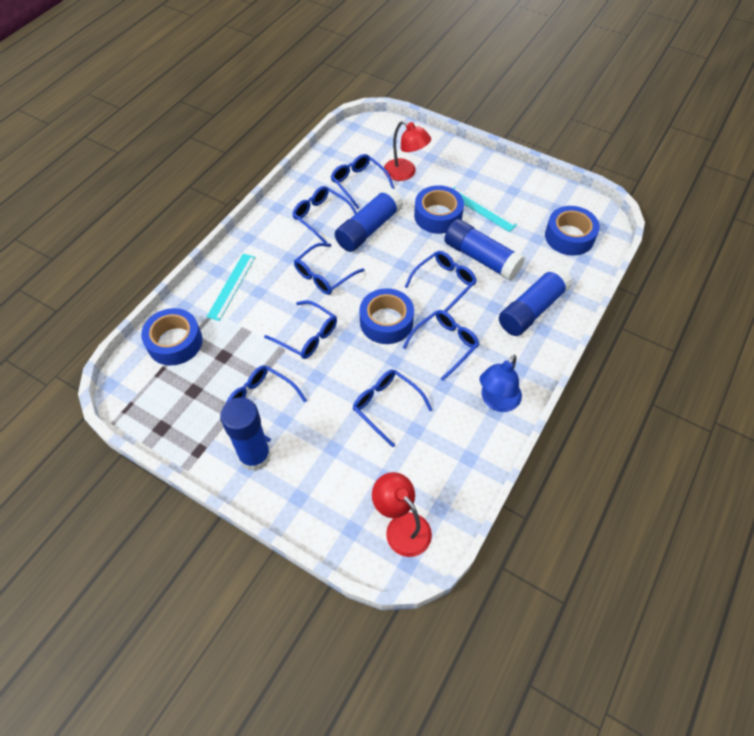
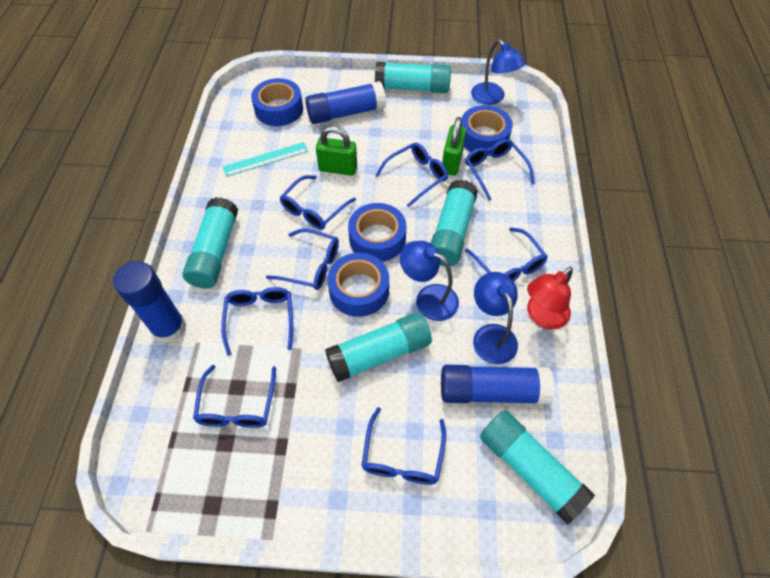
blue glue stick: 4 -> 3
blue lamp: 1 -> 3
green padlock: 0 -> 2
red lamp: 2 -> 1
turquoise glue stick: 0 -> 5
turquoise ruler: 2 -> 1

